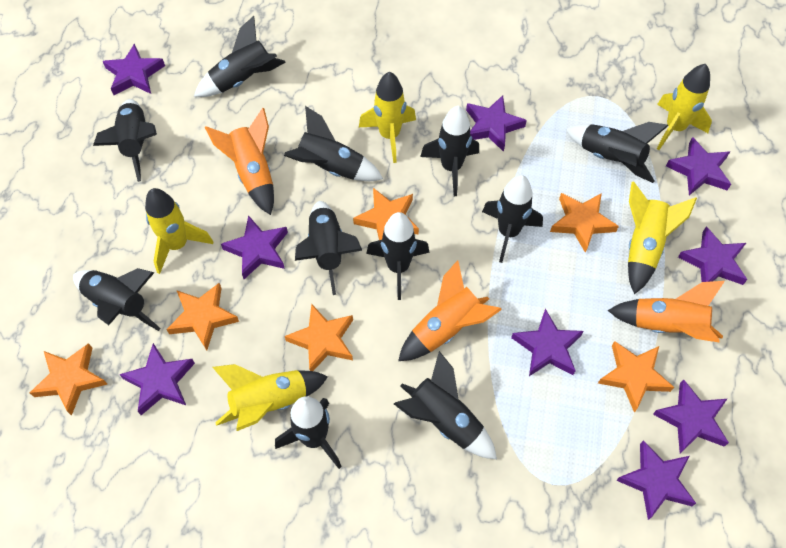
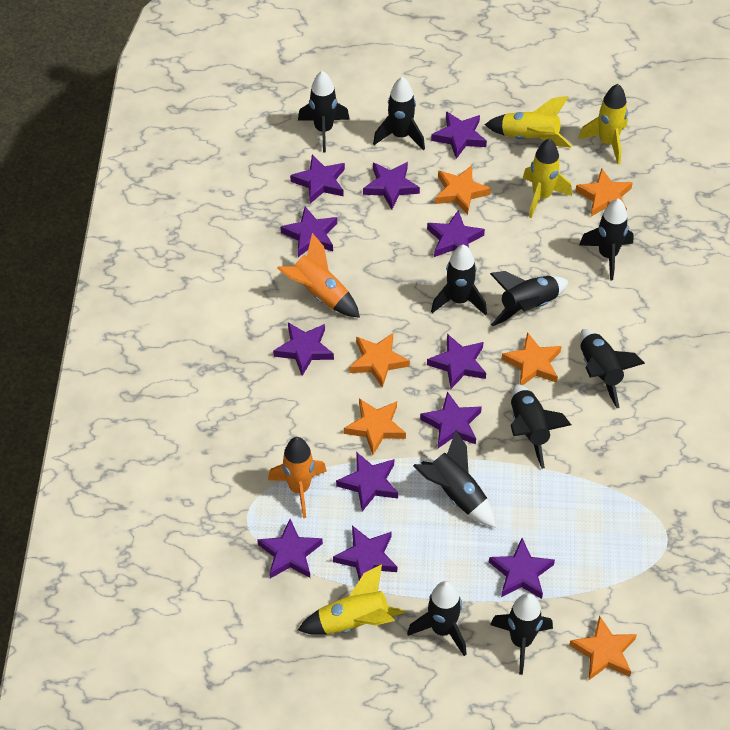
black rocket: 11 -> 10
orange rocket: 3 -> 2
purple star: 9 -> 12
yellow rocket: 5 -> 4

